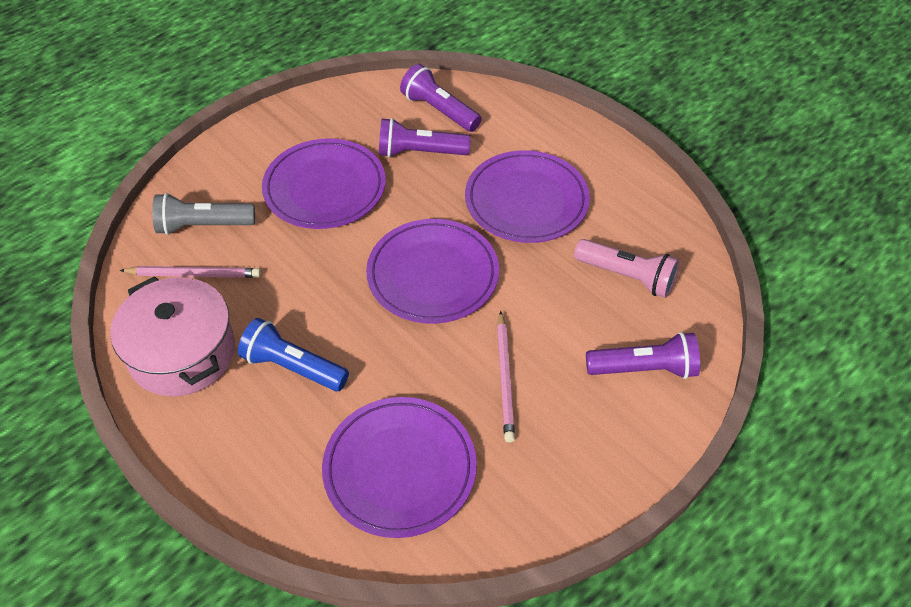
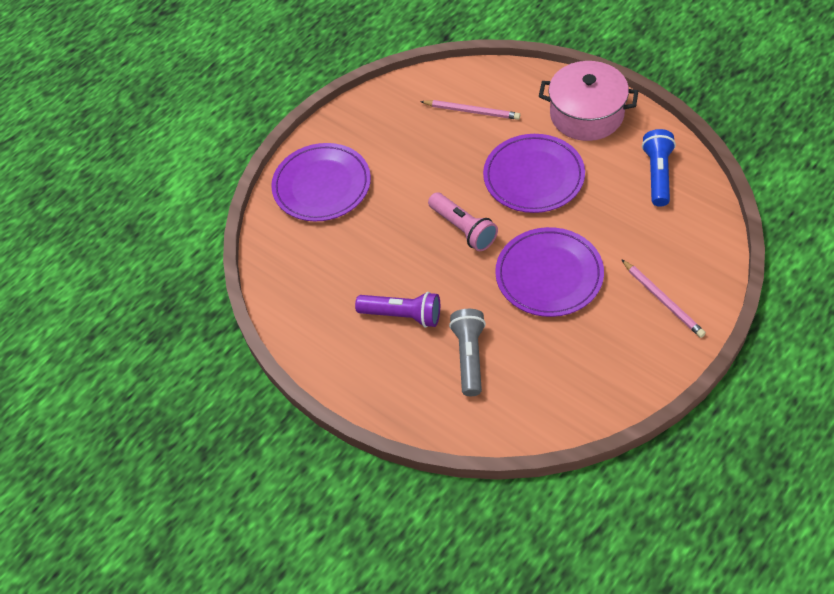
purple flashlight: 3 -> 1
purple plate: 4 -> 3

